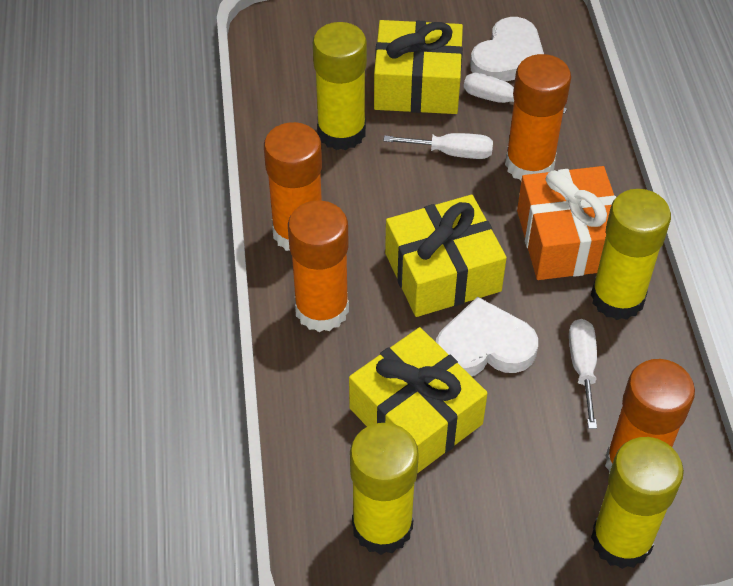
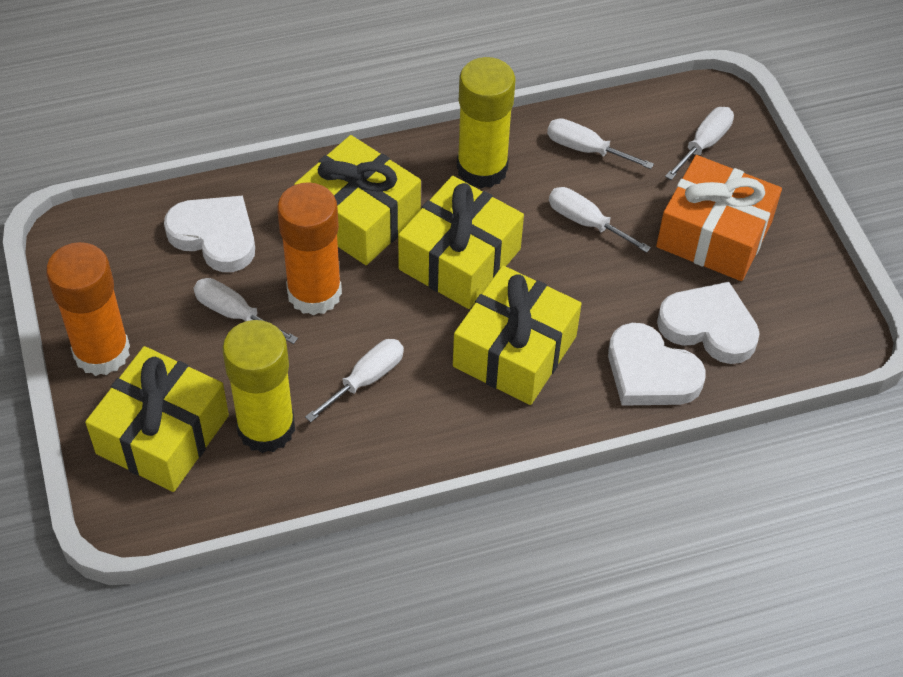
orange glue stick: 4 -> 2
white heart: 2 -> 3
white screwdriver: 3 -> 5
yellow gift: 3 -> 4
yellow glue stick: 4 -> 2

